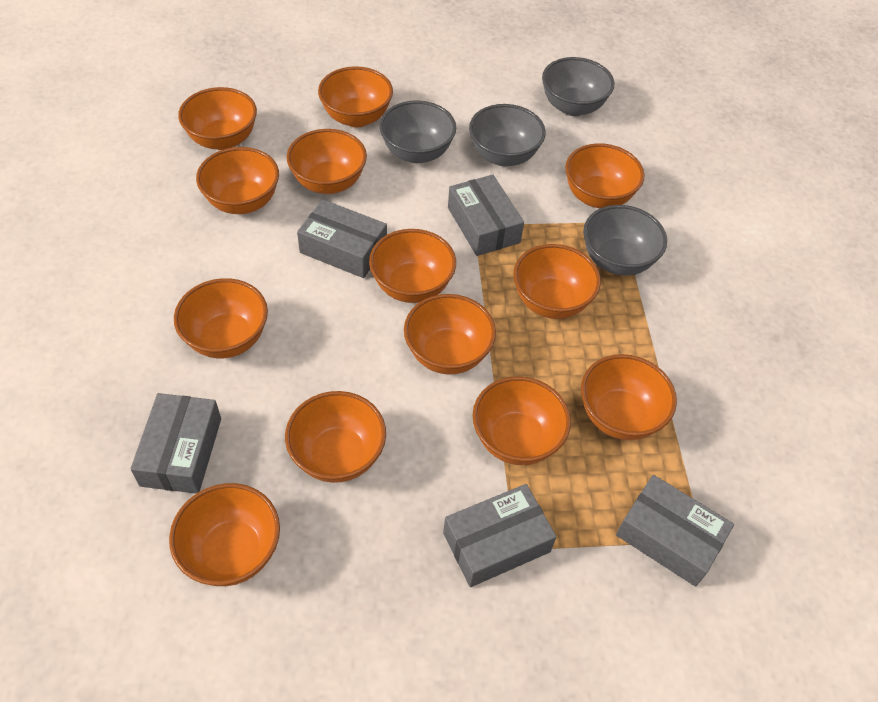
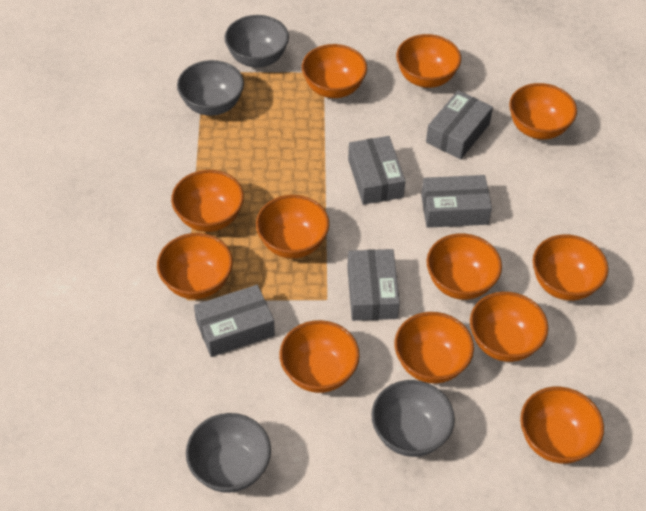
orange bowl: 13 -> 12

